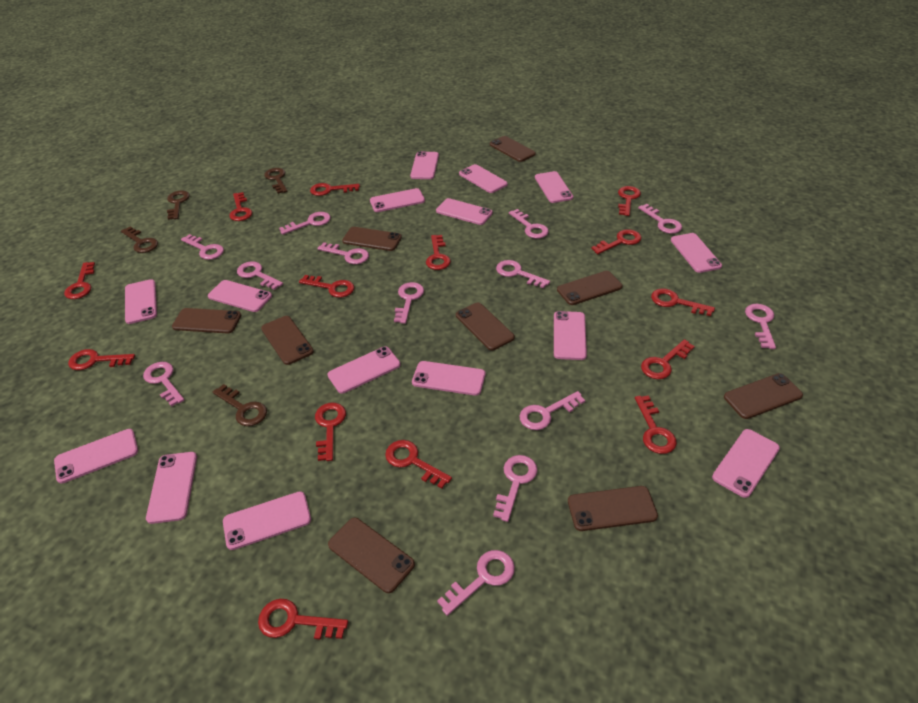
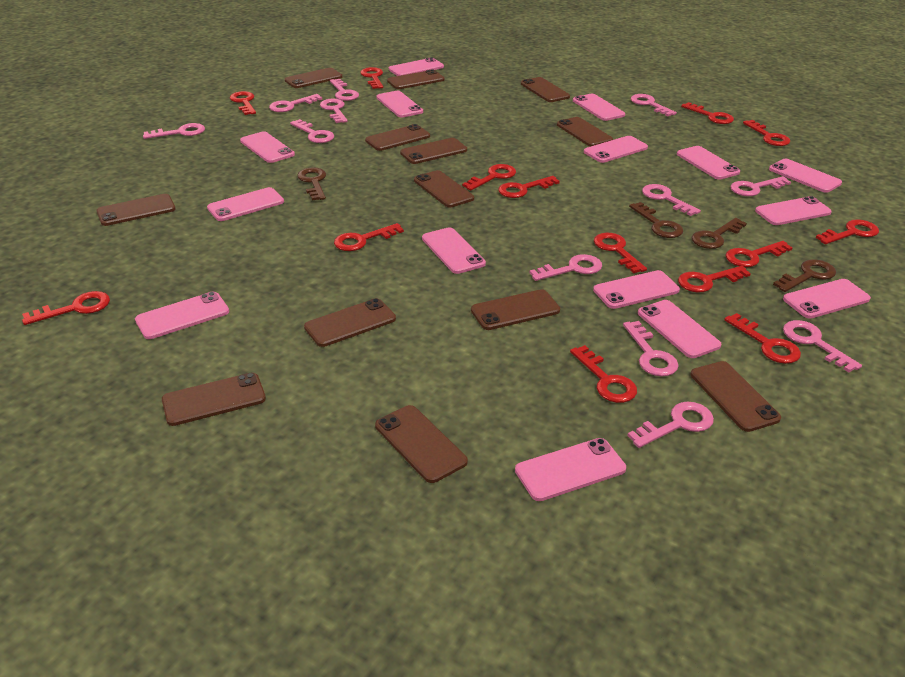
brown phone: 9 -> 13
pink key: 13 -> 12

